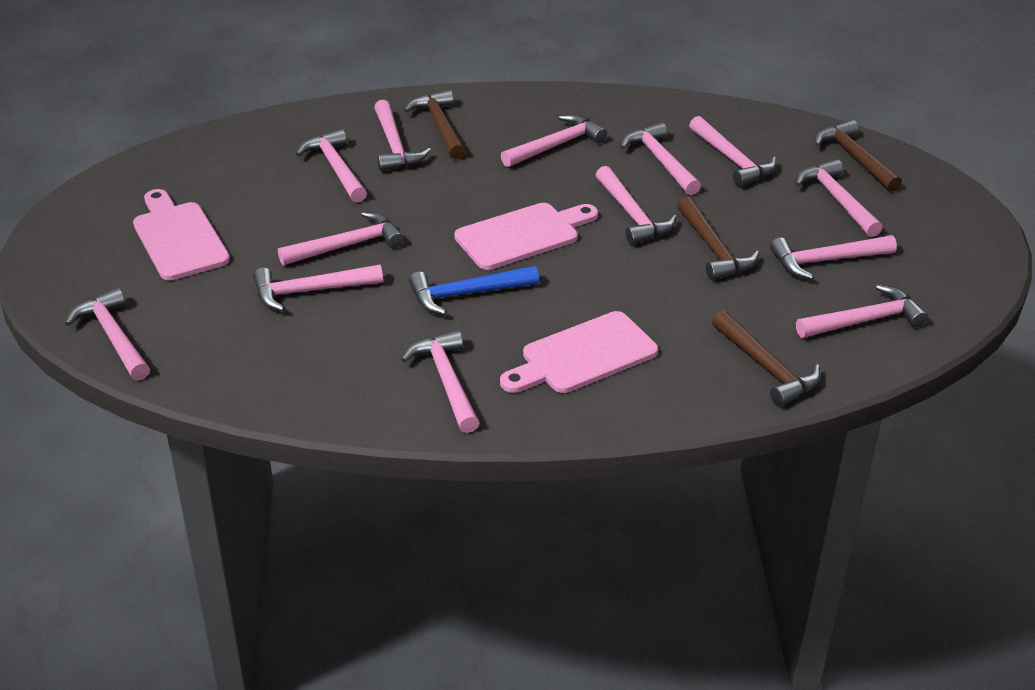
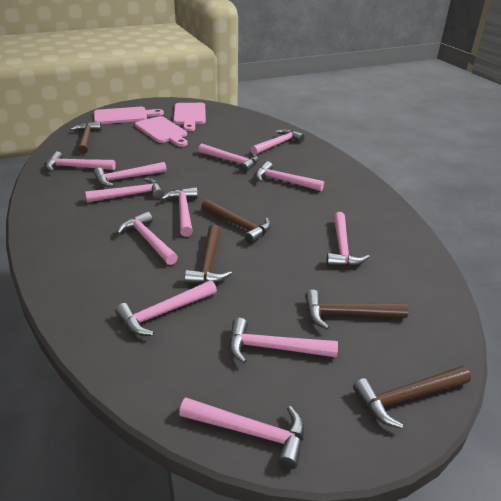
blue hammer: 1 -> 0
brown hammer: 4 -> 5
pink hammer: 13 -> 12

